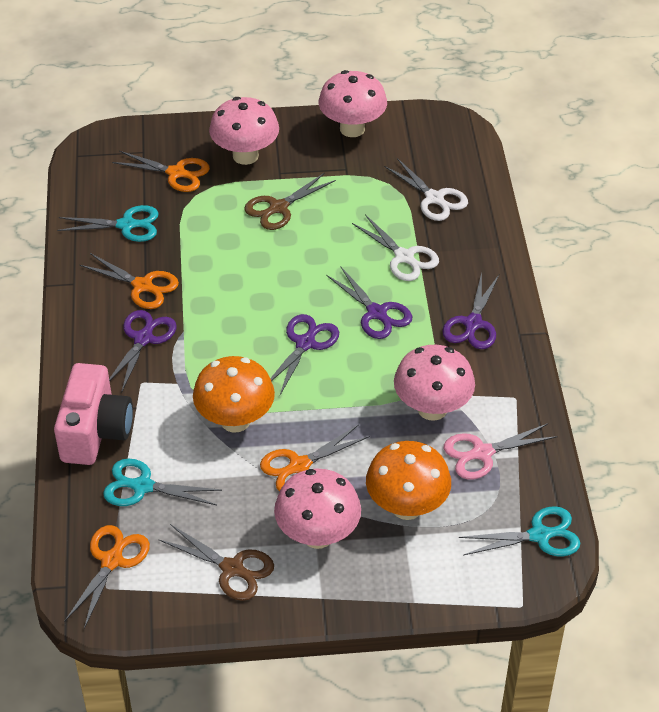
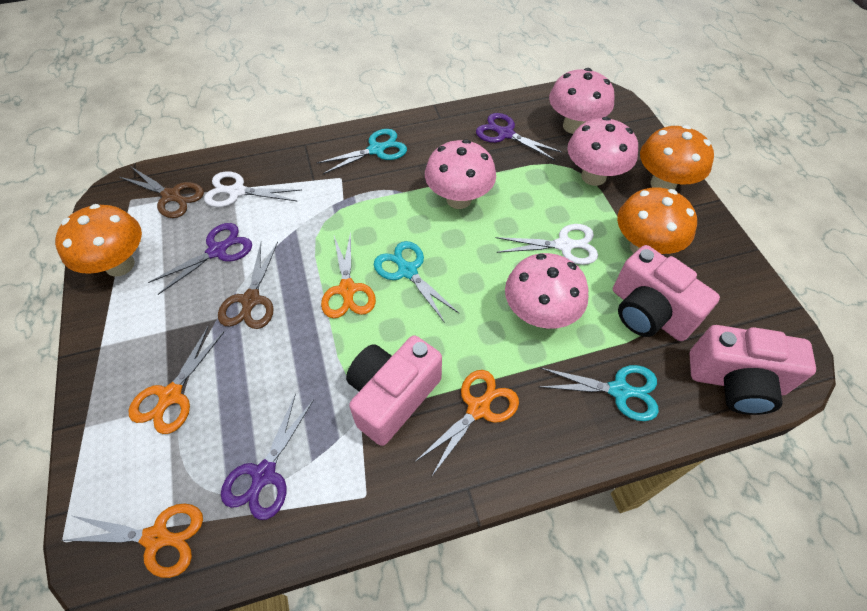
orange mushroom: 2 -> 3
pink camera: 1 -> 3
pink scissors: 1 -> 0
purple scissors: 4 -> 3

